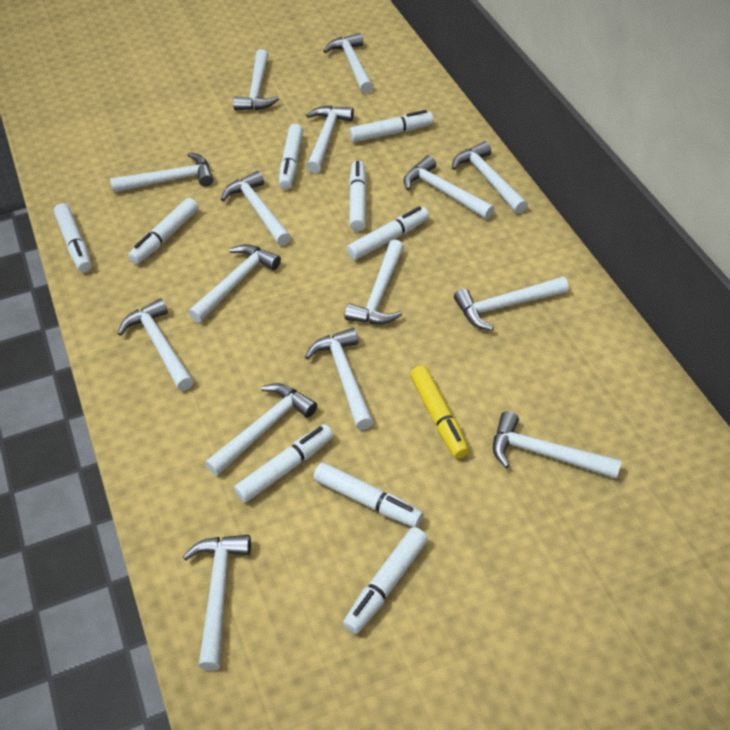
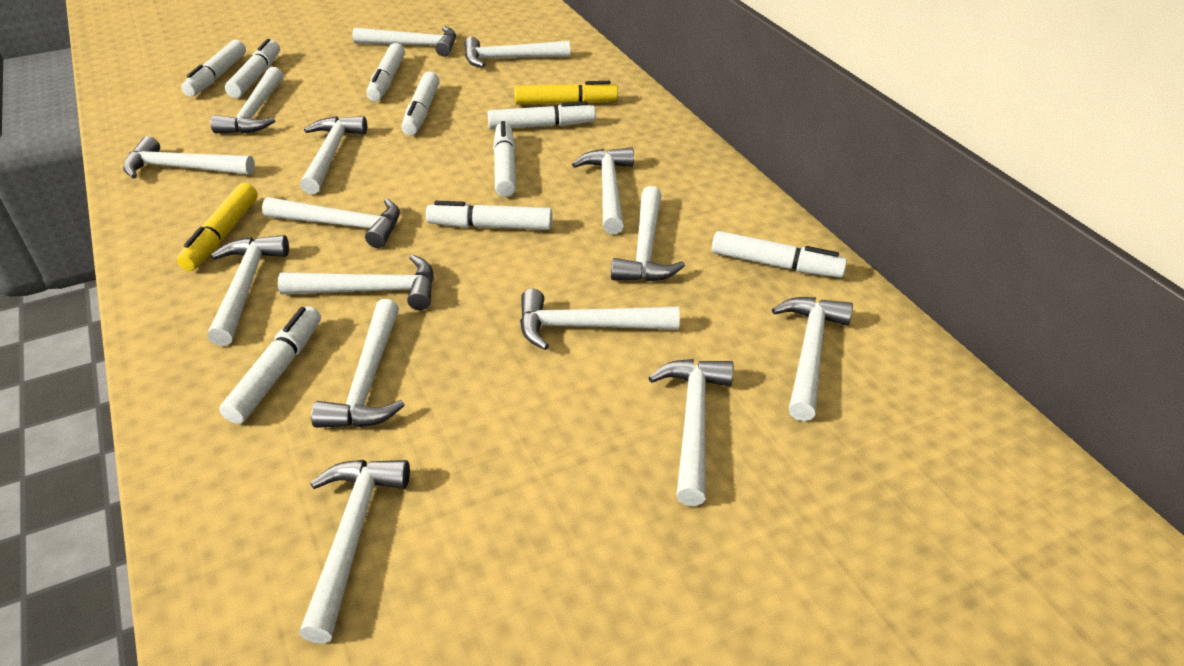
yellow marker: 1 -> 2

